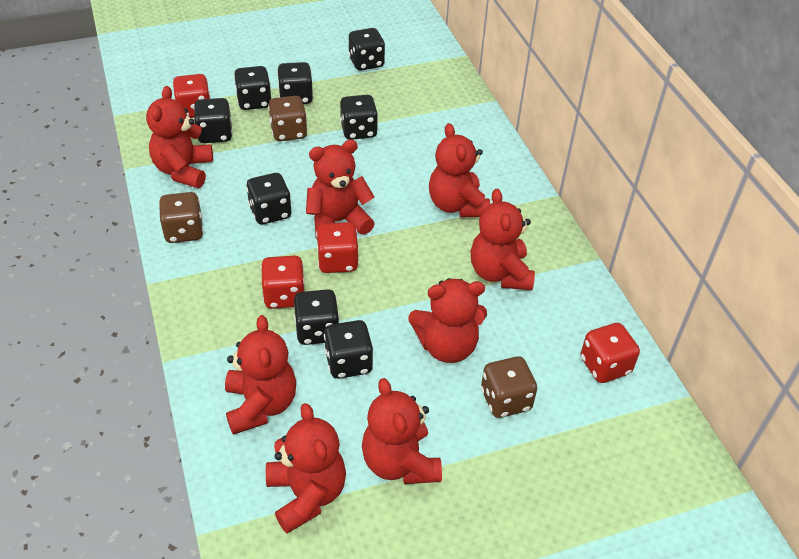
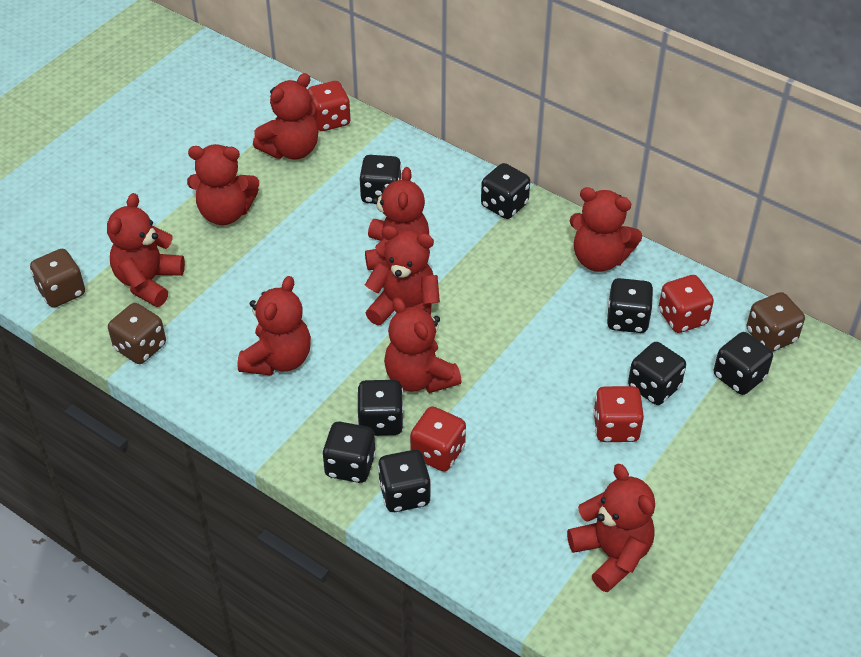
red teddy bear: 8 -> 9

